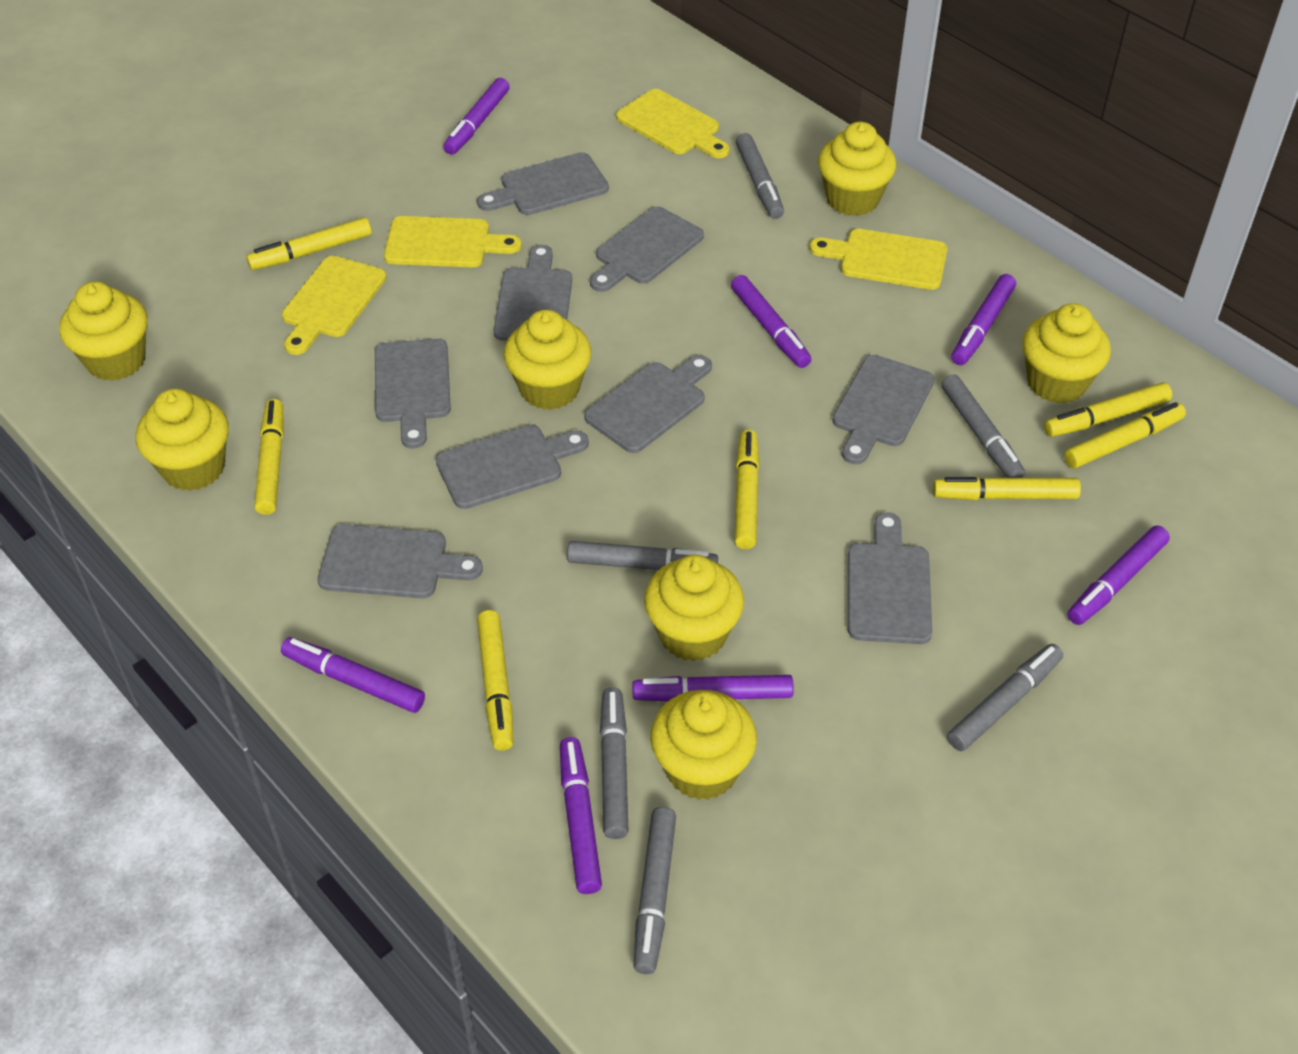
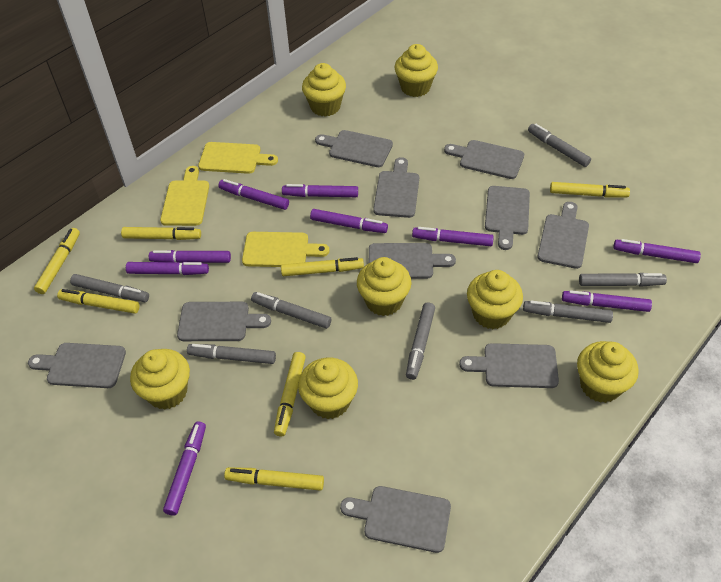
grey cutting board: 9 -> 10
grey marker: 6 -> 7
purple marker: 7 -> 9
yellow cutting board: 4 -> 3

